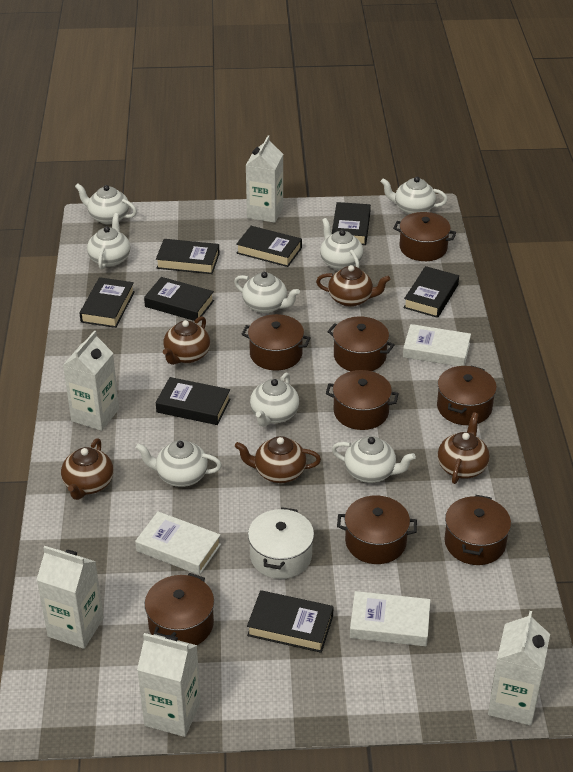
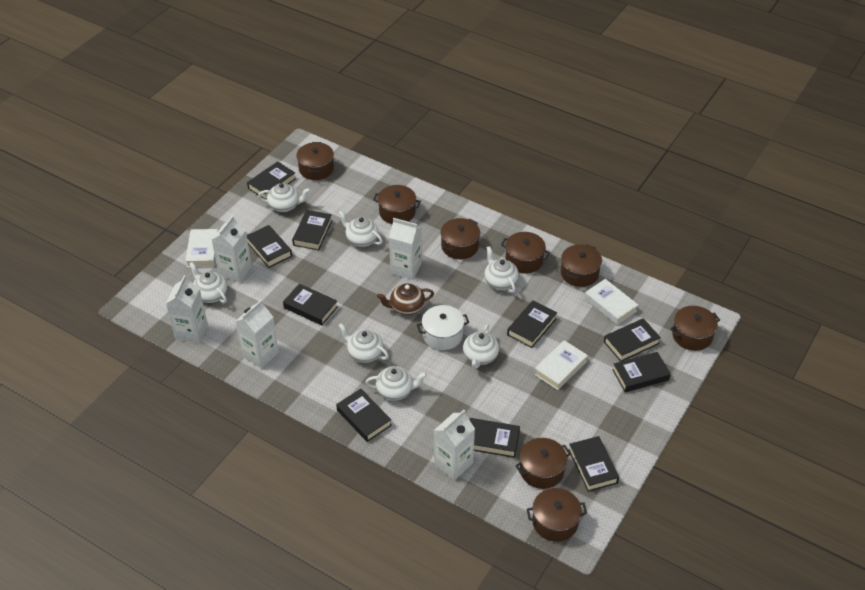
black book: 8 -> 10
brown teapot: 5 -> 1
white teapot: 8 -> 7

